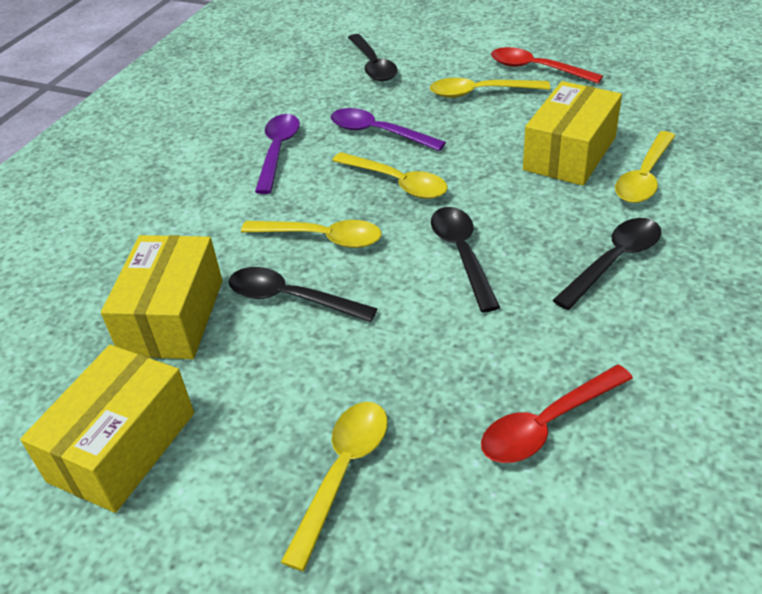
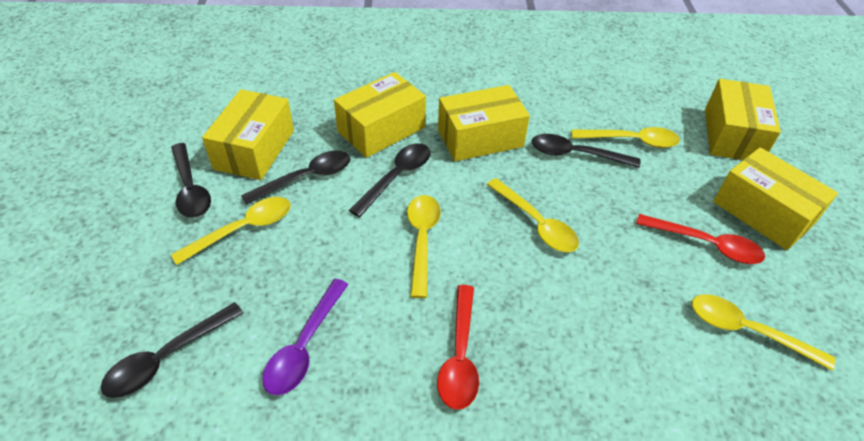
black spoon: 4 -> 5
purple spoon: 2 -> 1
yellow box: 3 -> 5

